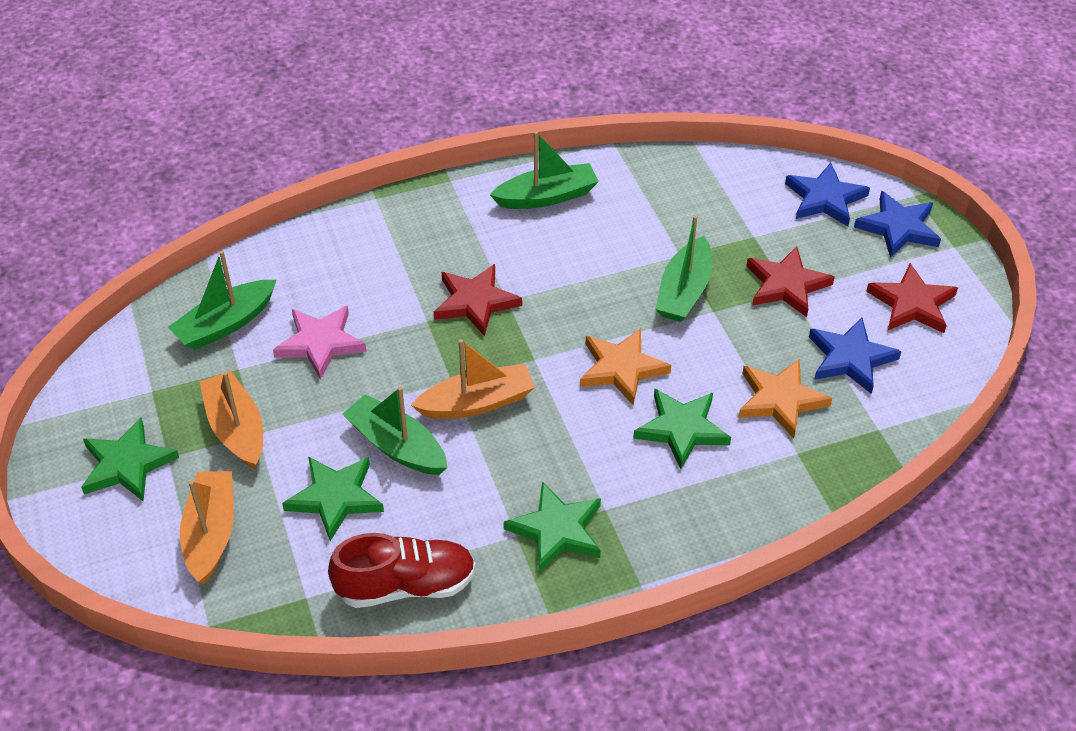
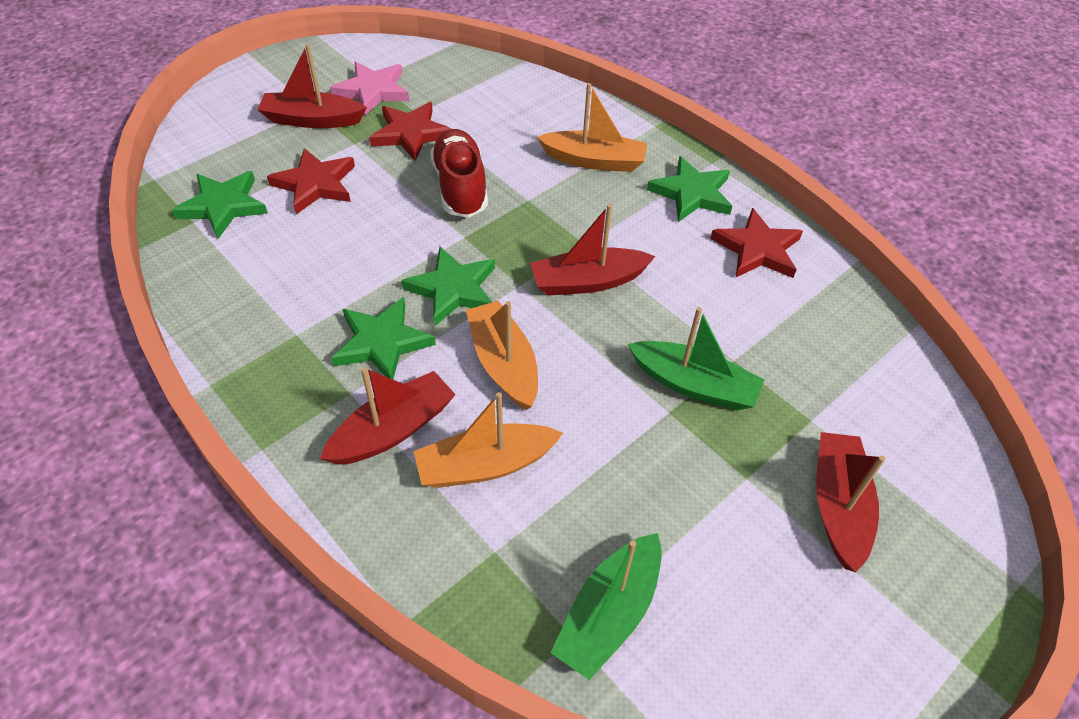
blue star: 3 -> 0
green boat: 4 -> 2
orange star: 2 -> 0
red boat: 0 -> 4

